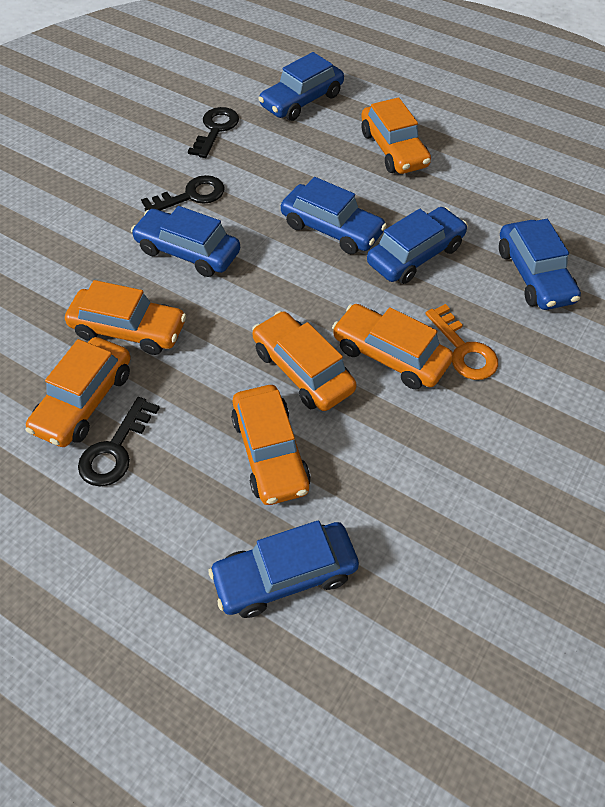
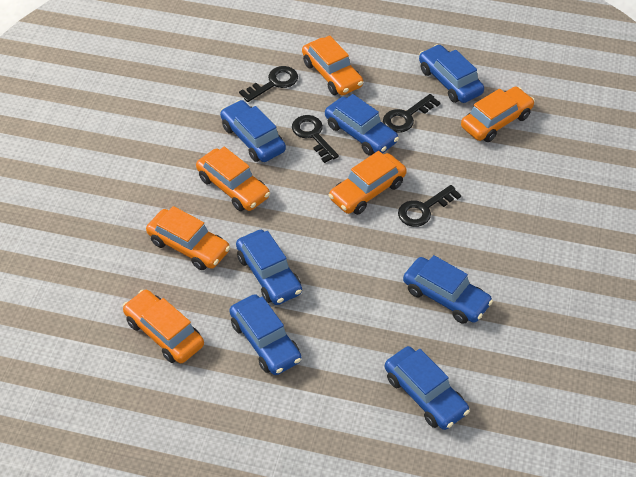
black key: 3 -> 4
blue car: 6 -> 7
orange key: 1 -> 0

